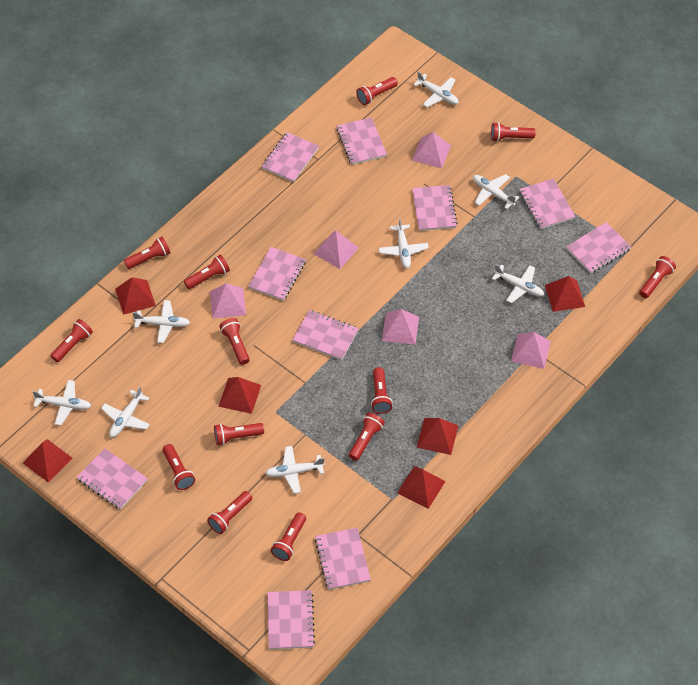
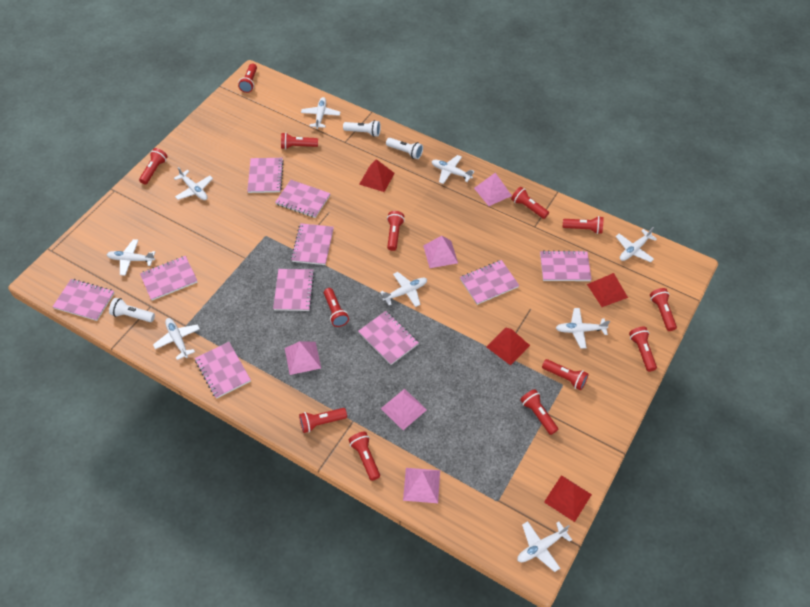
red pyramid: 6 -> 4
white flashlight: 0 -> 3
white plane: 8 -> 9

